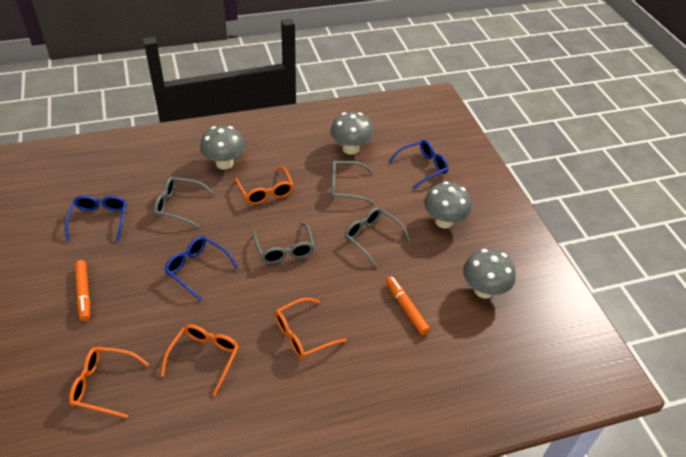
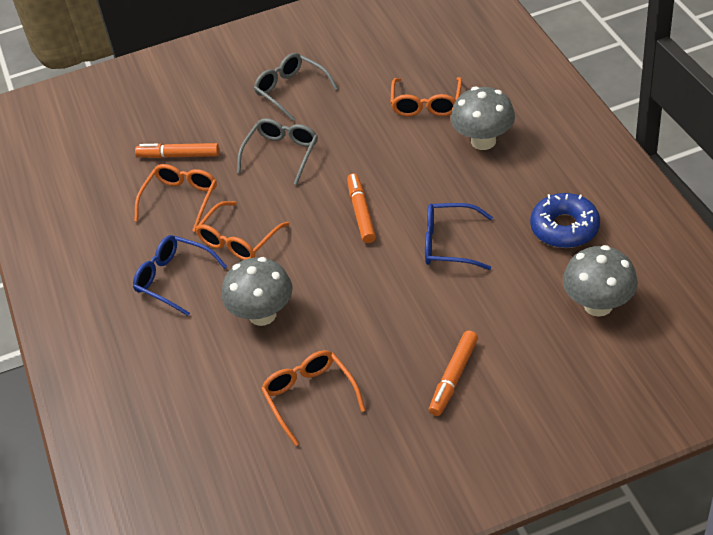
blue donut: 0 -> 1
blue glasses: 3 -> 2
grey glasses: 4 -> 2
grey mushroom: 4 -> 3
orange marker: 2 -> 3

